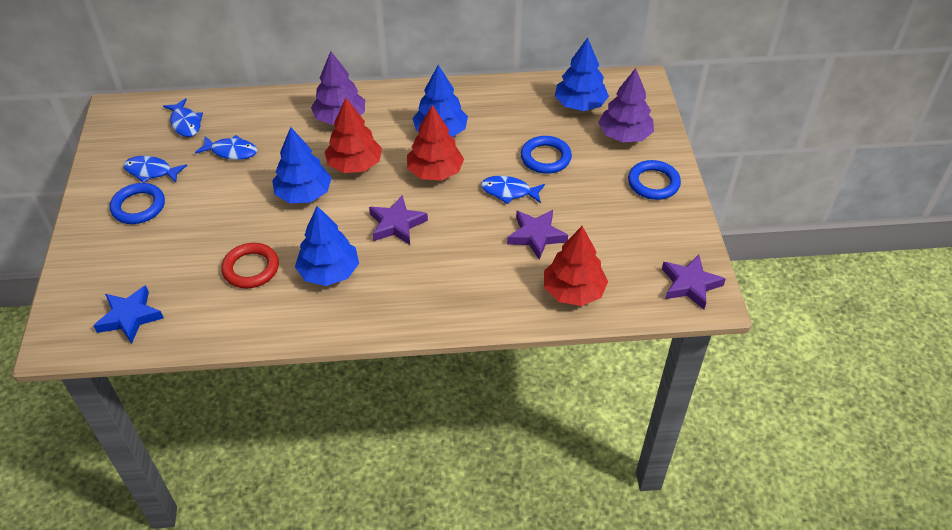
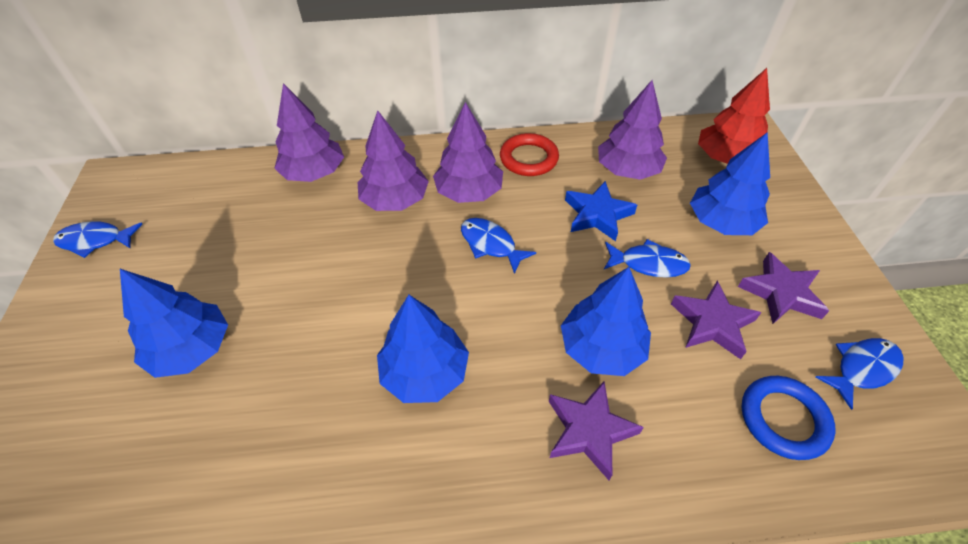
blue ring: 3 -> 1
purple tree: 2 -> 4
red tree: 3 -> 1

